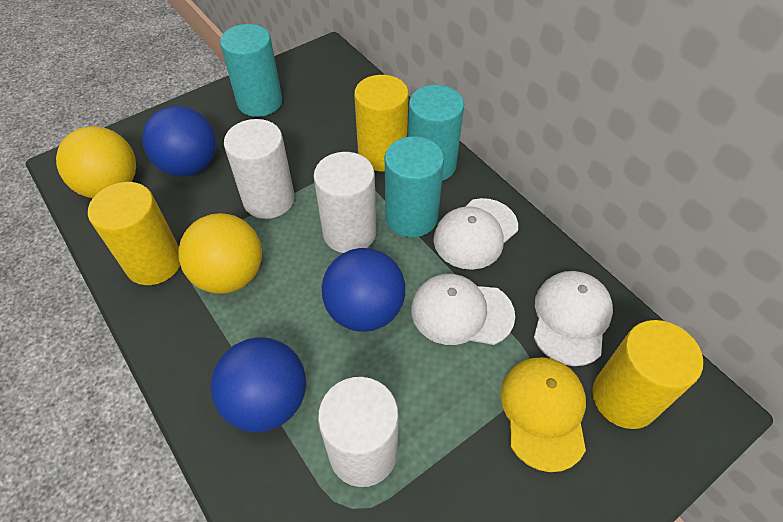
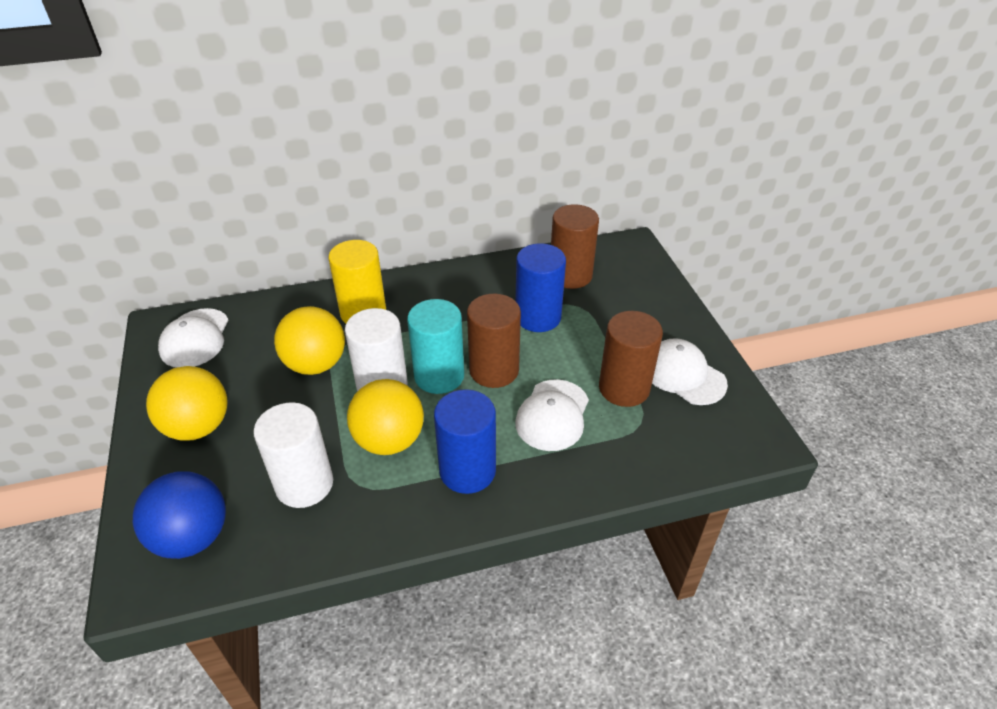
blue ball: 3 -> 1
blue cylinder: 0 -> 2
brown cylinder: 0 -> 3
turquoise cylinder: 3 -> 1
white cylinder: 3 -> 2
yellow ball: 2 -> 3
yellow cap: 1 -> 0
yellow cylinder: 3 -> 1

